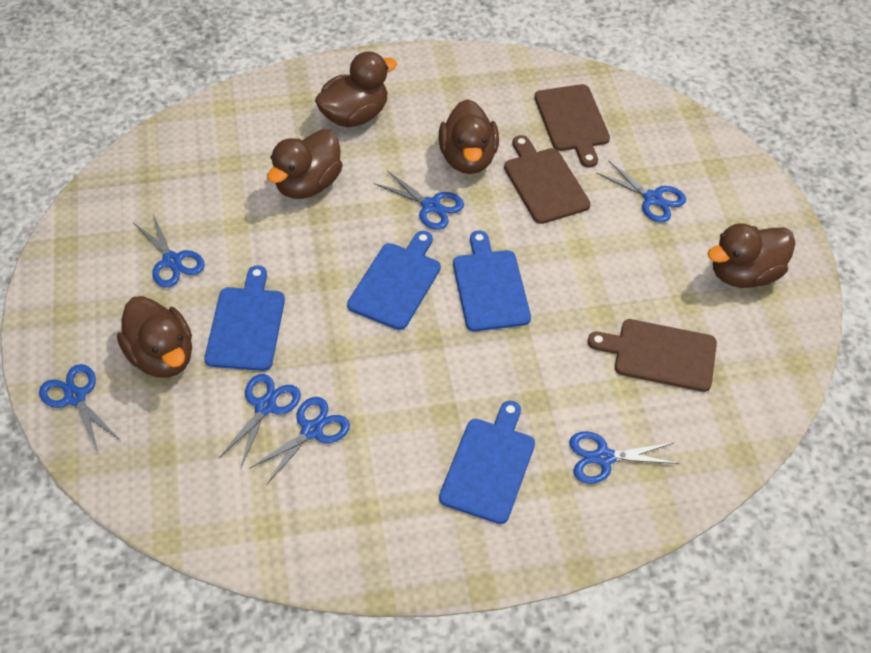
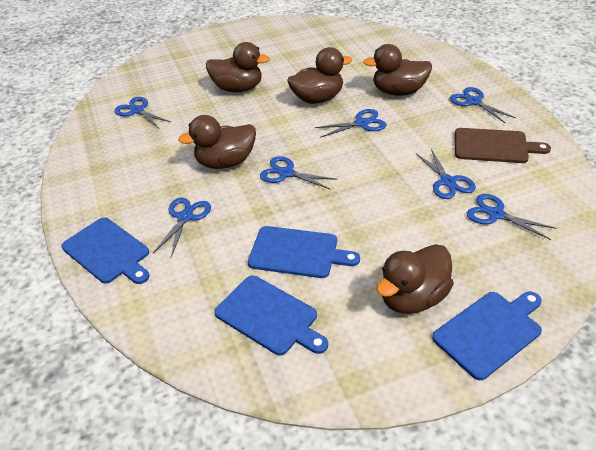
brown cutting board: 3 -> 1

